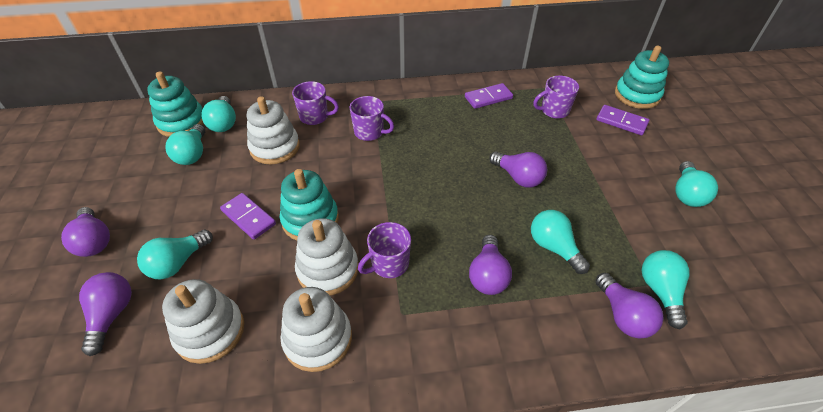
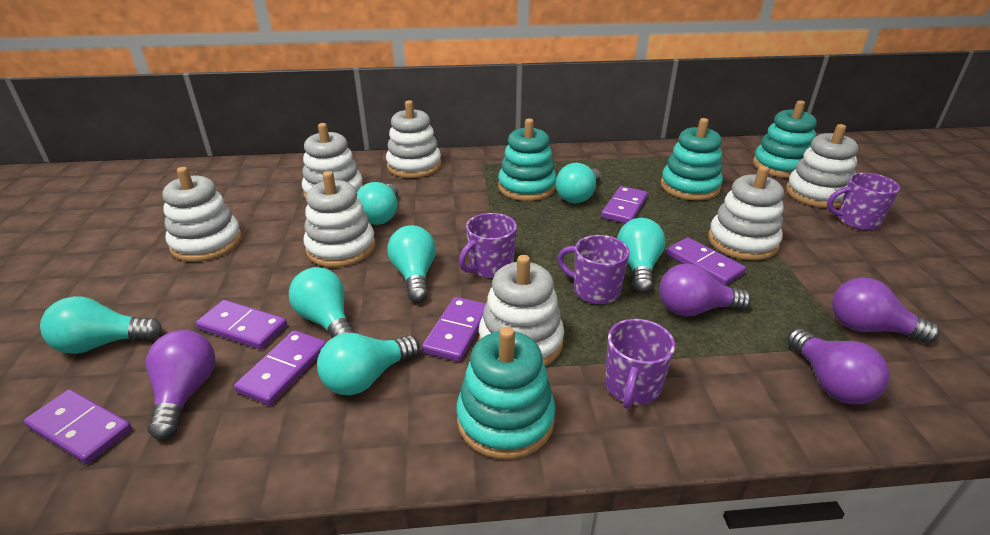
purple domino: 3 -> 6
purple light bulb: 5 -> 4
turquoise light bulb: 6 -> 7
turquoise stacking toy: 3 -> 4
white stacking toy: 4 -> 7

